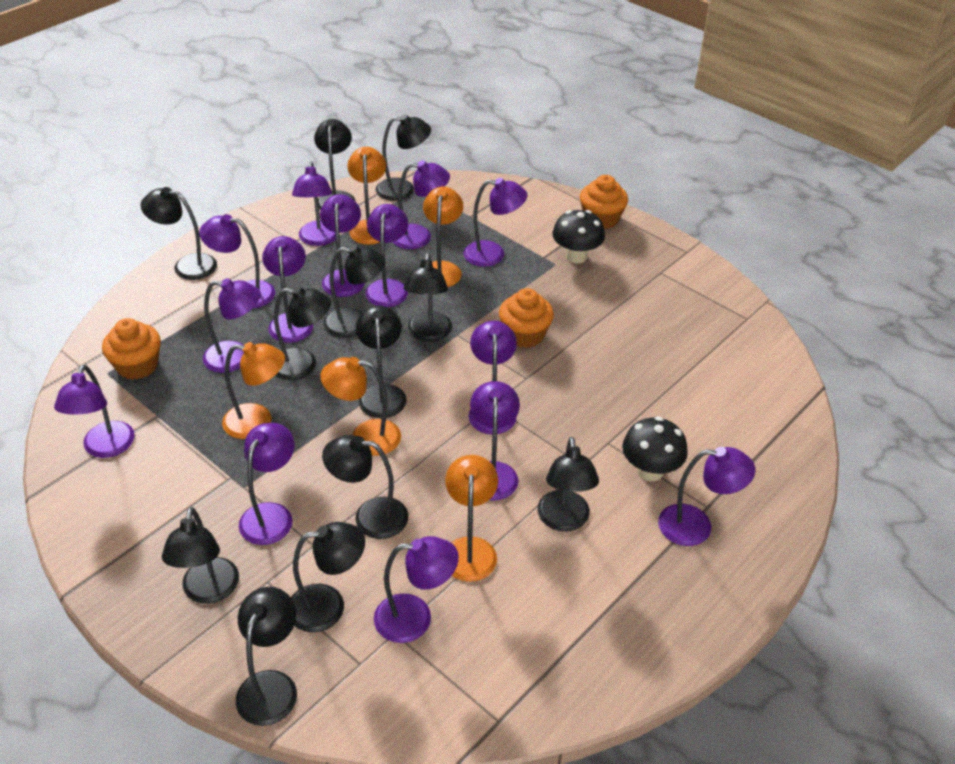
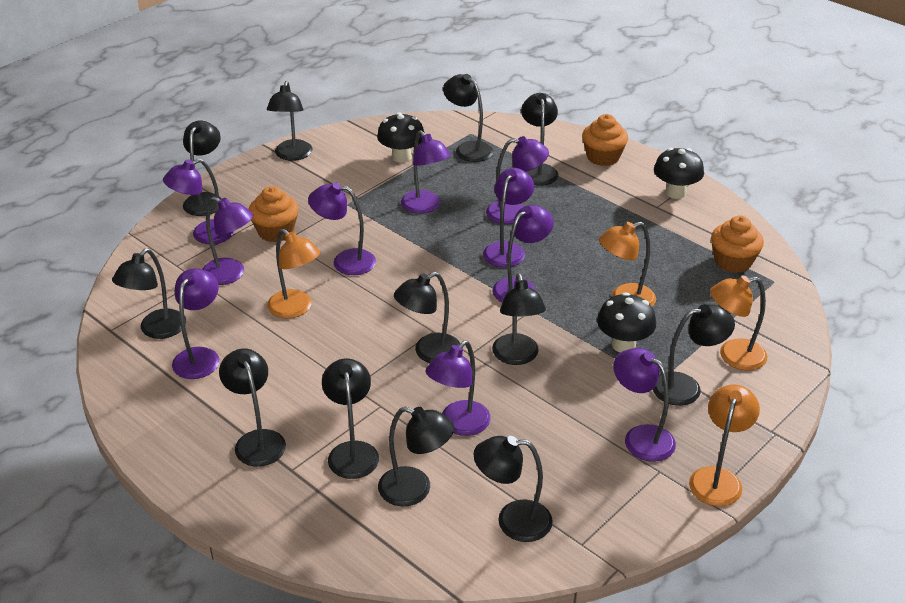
black mushroom: 2 -> 3
orange lamp: 5 -> 4
purple lamp: 14 -> 10

